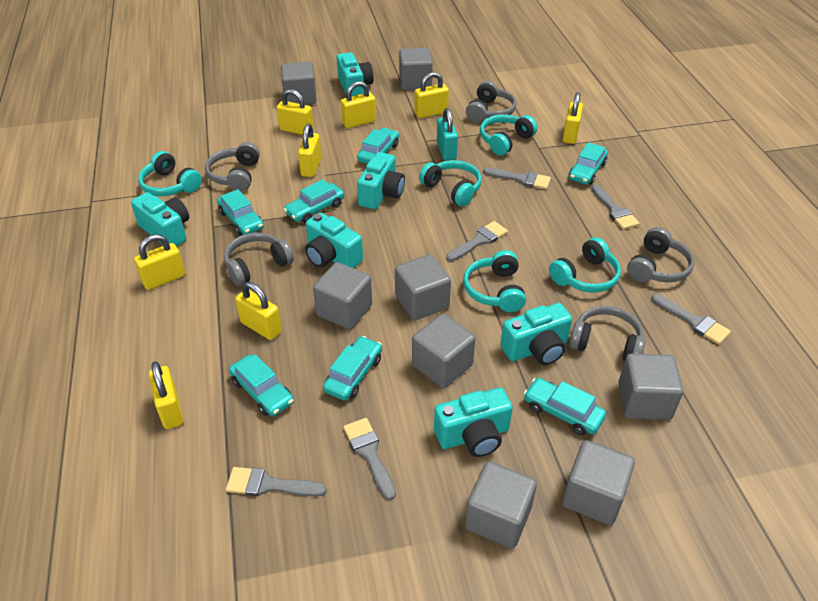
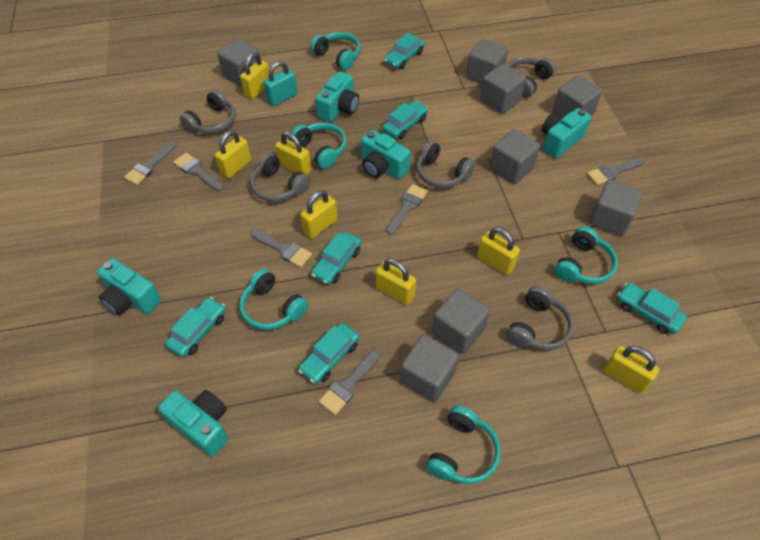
turquoise camera: 6 -> 5
turquoise car: 7 -> 6
yellow padlock: 8 -> 7

